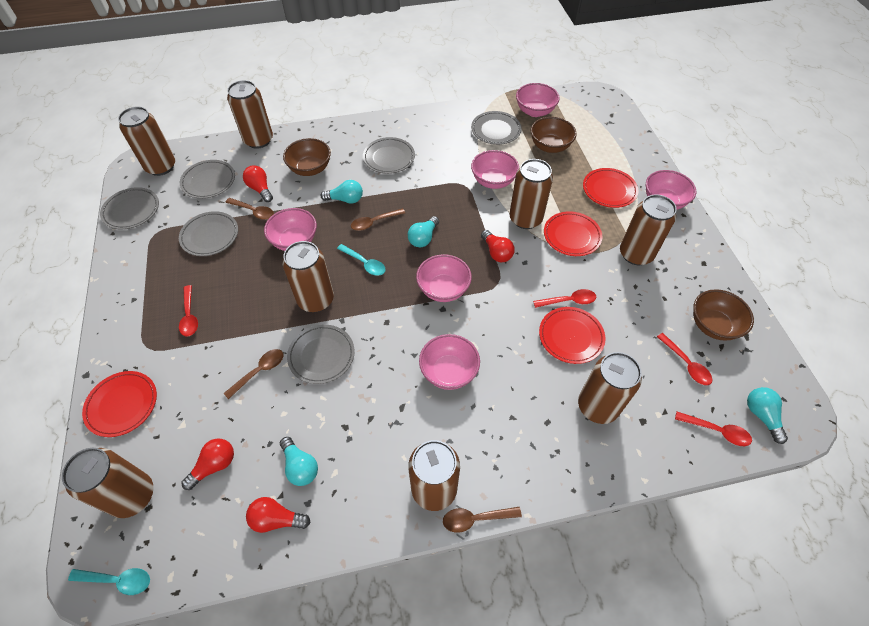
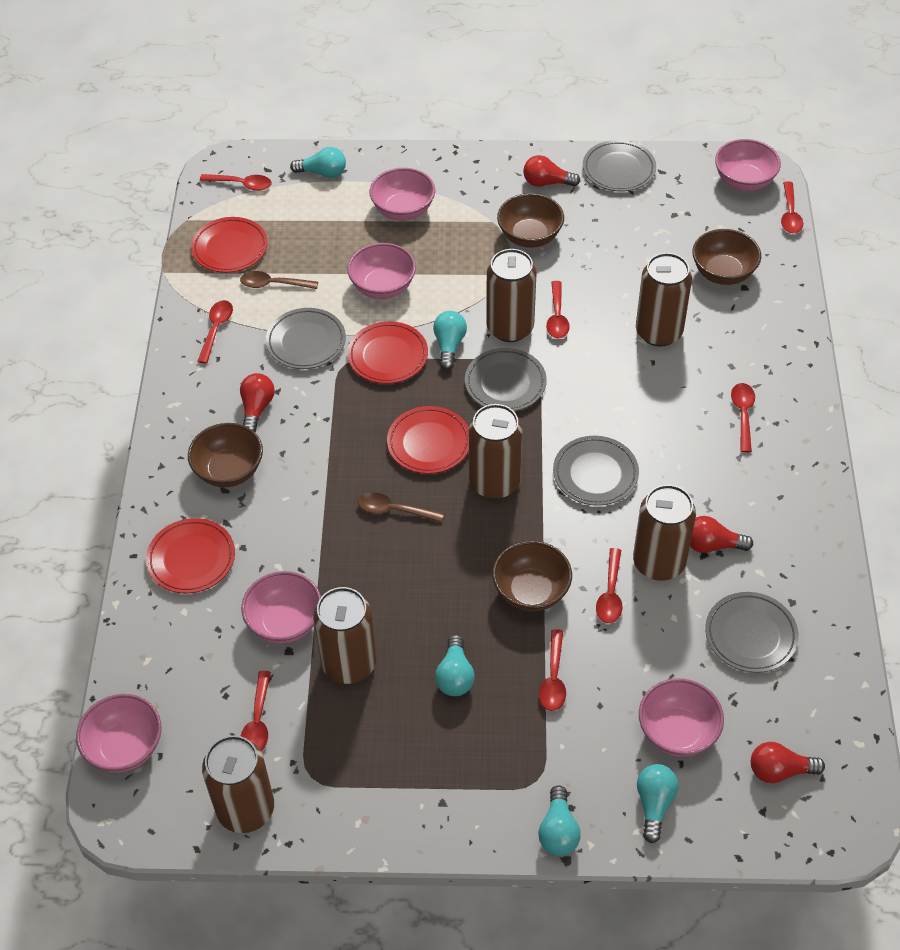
brown bowl: 3 -> 4
brown can: 8 -> 6
brown spoon: 4 -> 2
grey plate: 6 -> 5
red spoon: 4 -> 8
turquoise light bulb: 4 -> 5
turquoise spoon: 2 -> 0

